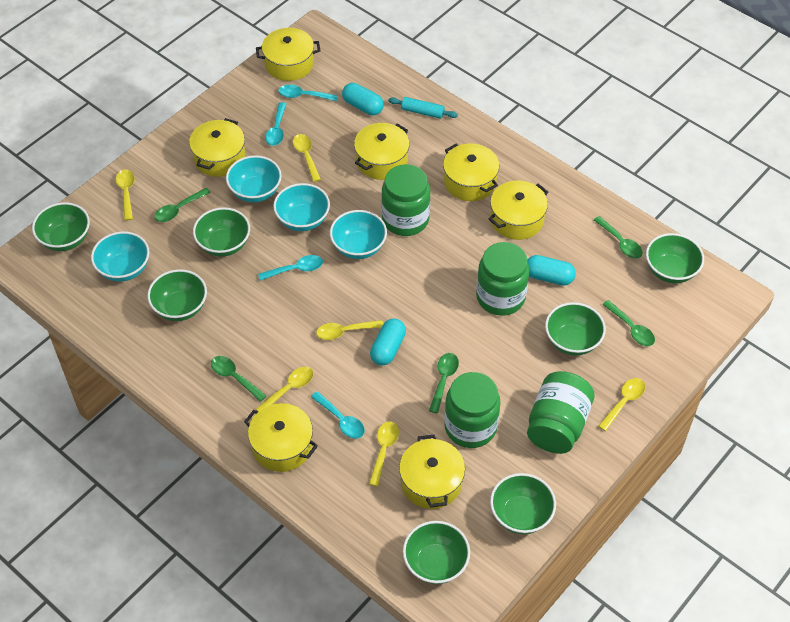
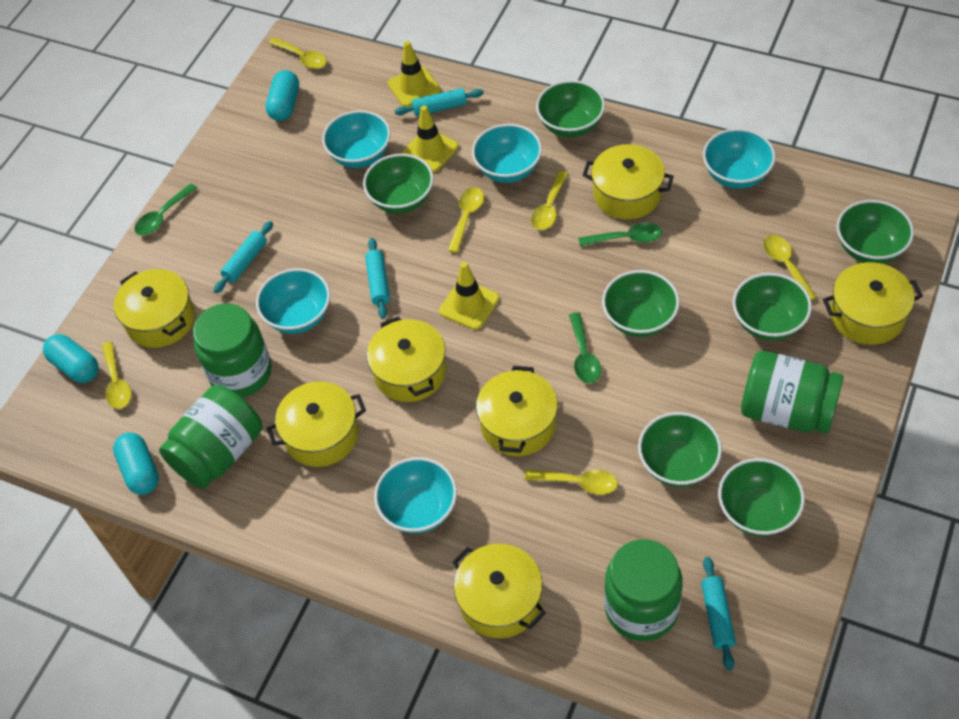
green spoon: 5 -> 3
turquoise bowl: 4 -> 5
turquoise rolling pin: 1 -> 4
turquoise spoon: 4 -> 0
yellow traffic cone: 0 -> 3

